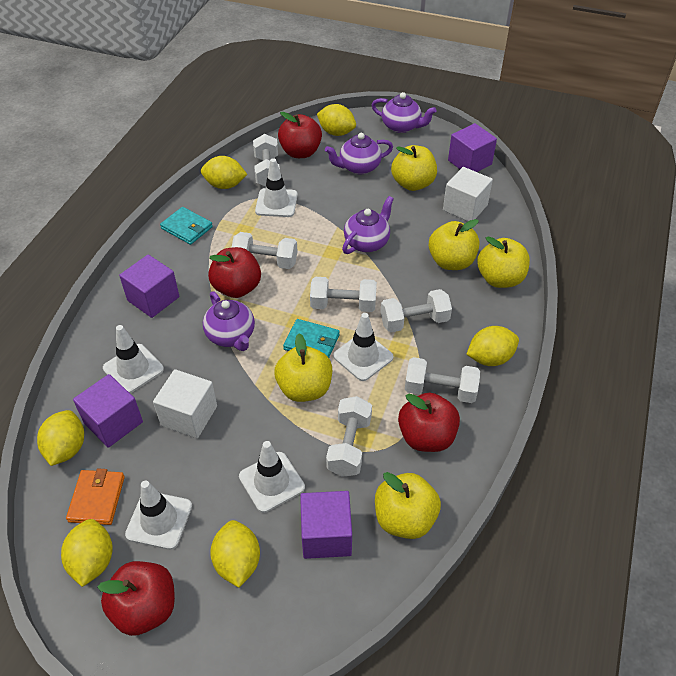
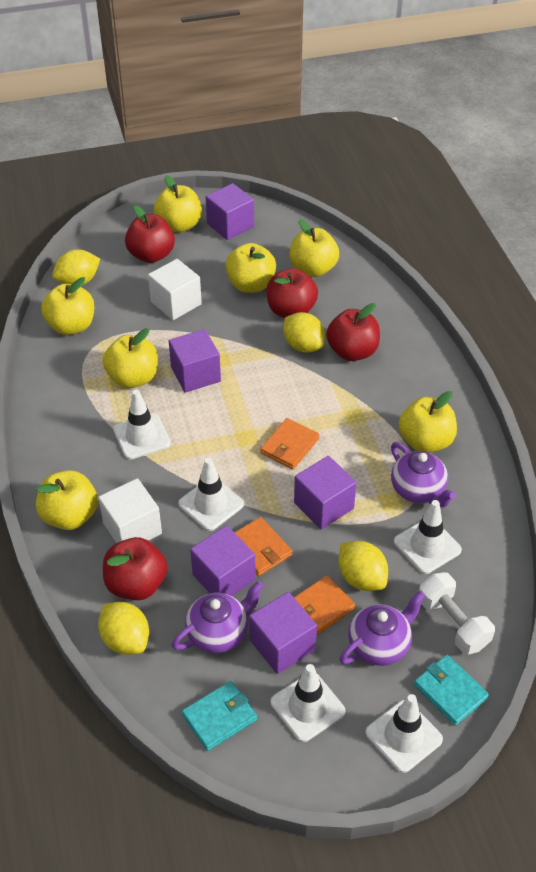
orange wallet: 1 -> 3
purple cube: 4 -> 5
purple teapot: 4 -> 3
white dumbbell: 6 -> 1
yellow apple: 5 -> 7
yellow lemon: 6 -> 4

